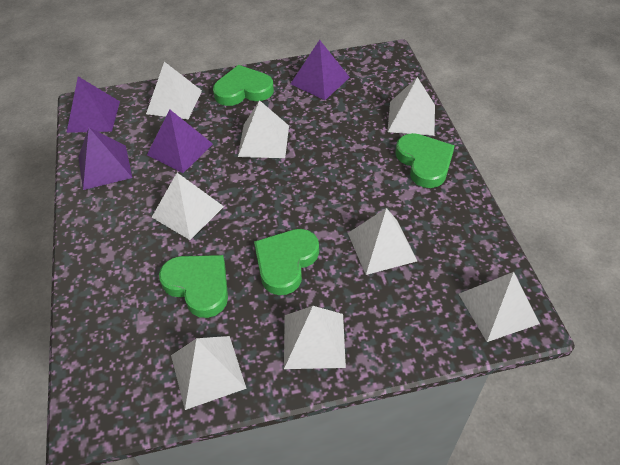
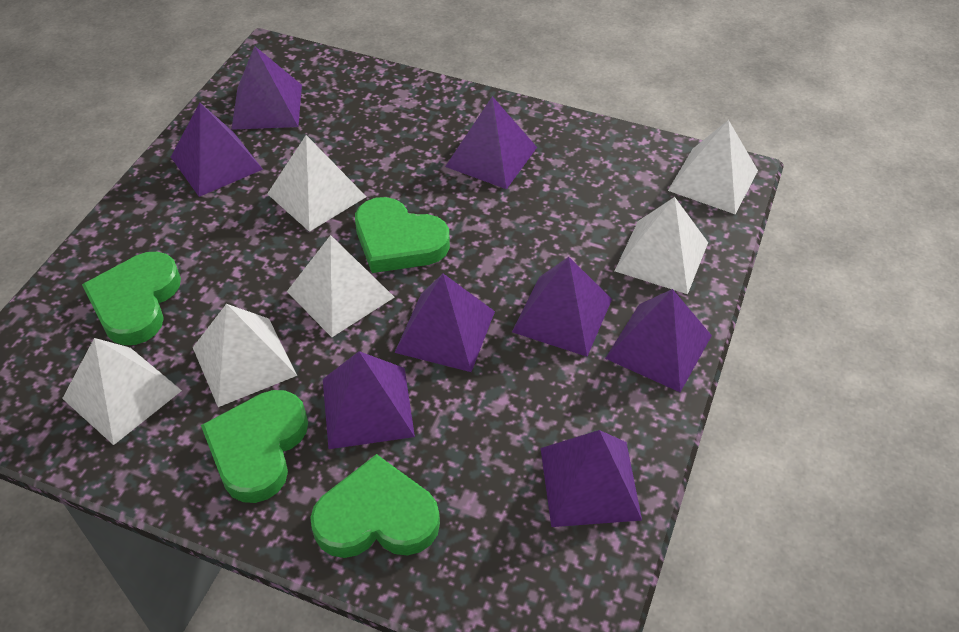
purple pyramid: 4 -> 8
white pyramid: 8 -> 6

